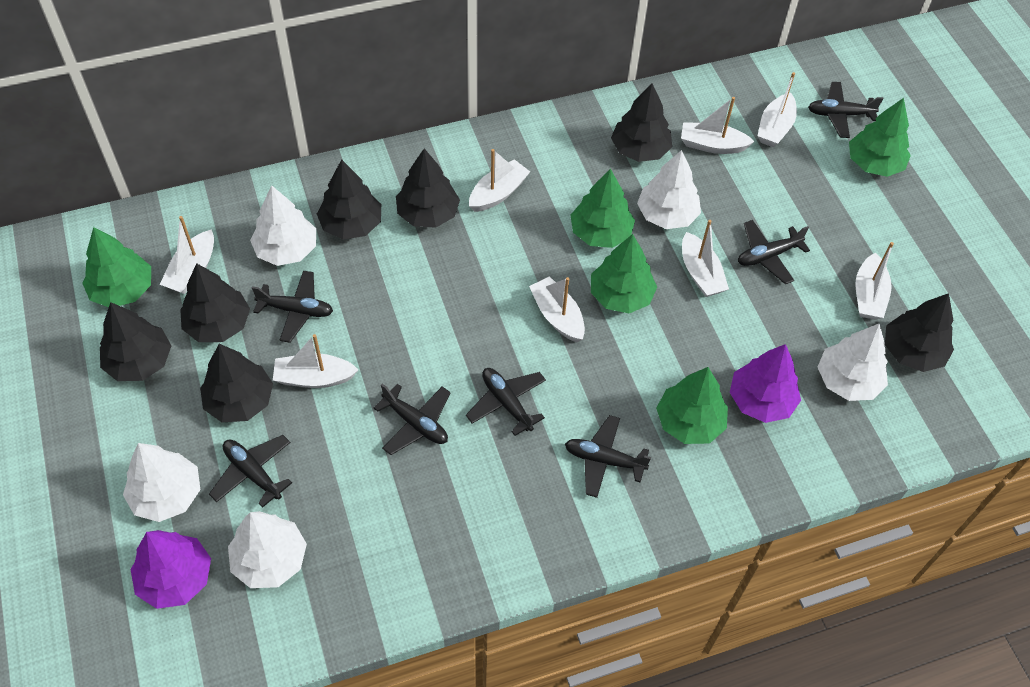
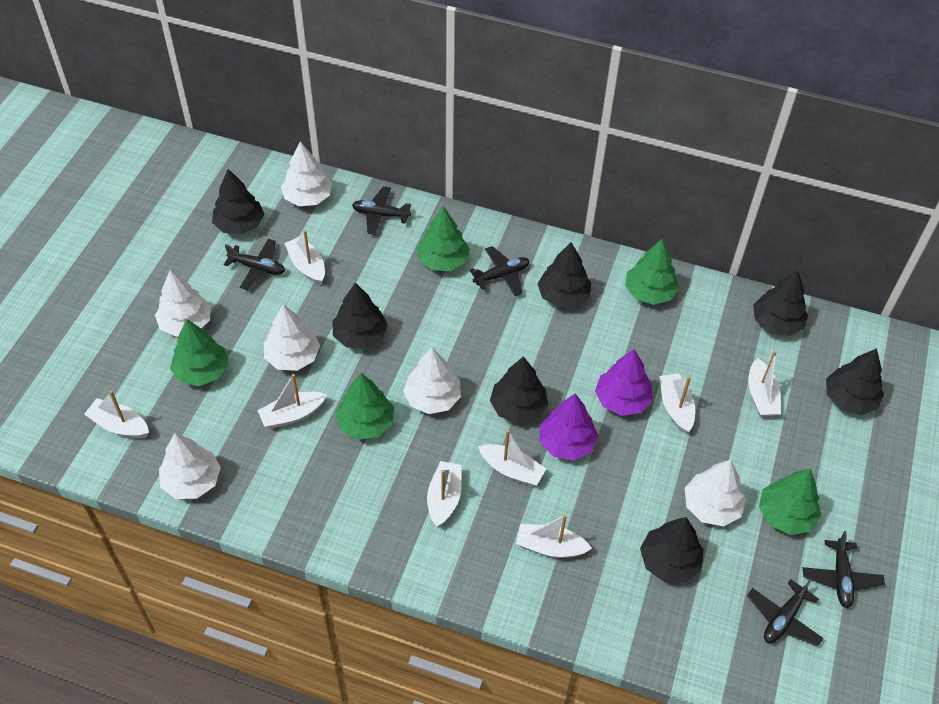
black plane: 7 -> 5
white tree: 5 -> 6

